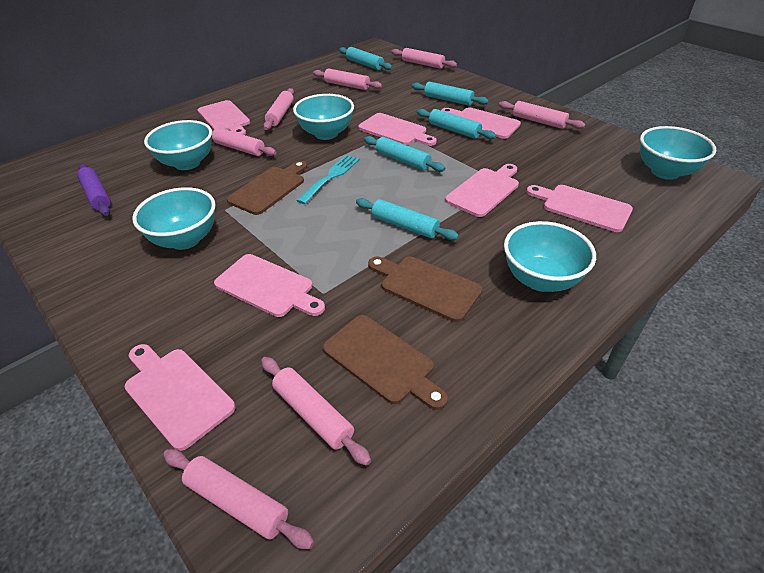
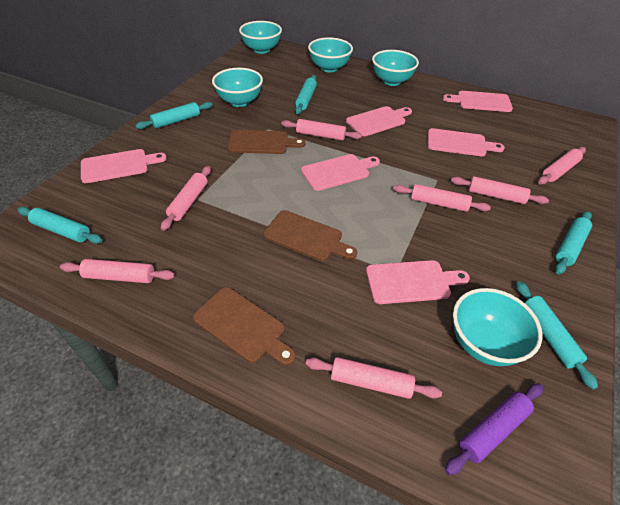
pink cutting board: 7 -> 6
turquoise fork: 1 -> 0

